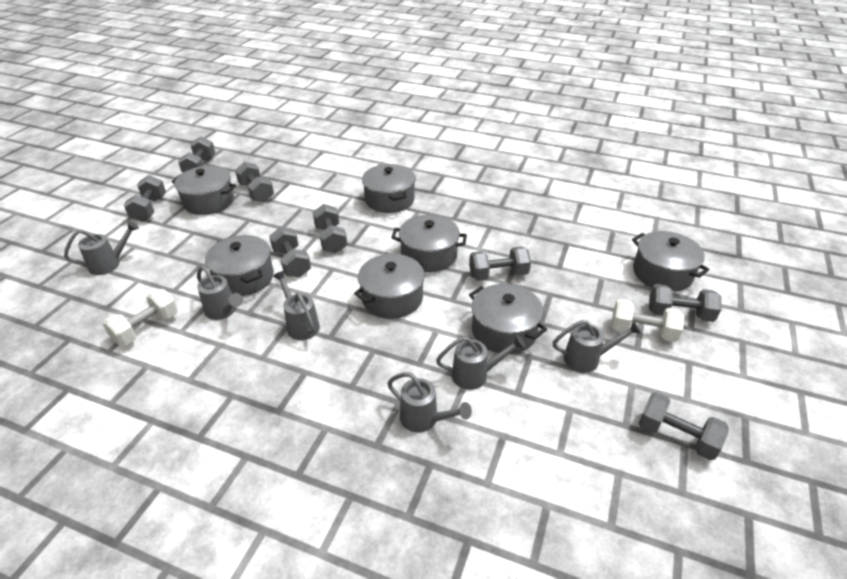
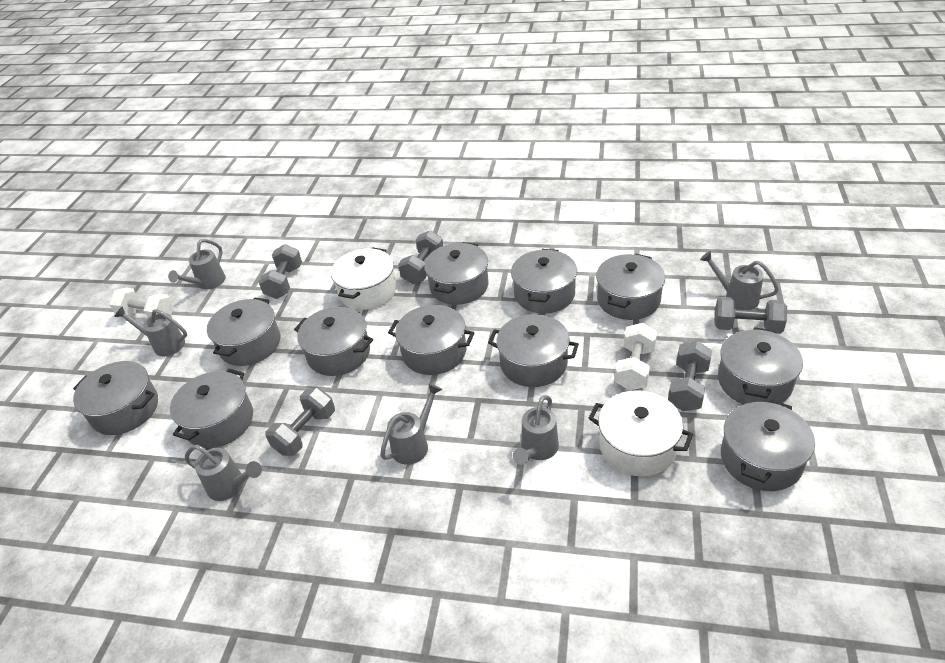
grey dumbbell: 8 -> 5
grey pot: 7 -> 11
white pot: 0 -> 2

